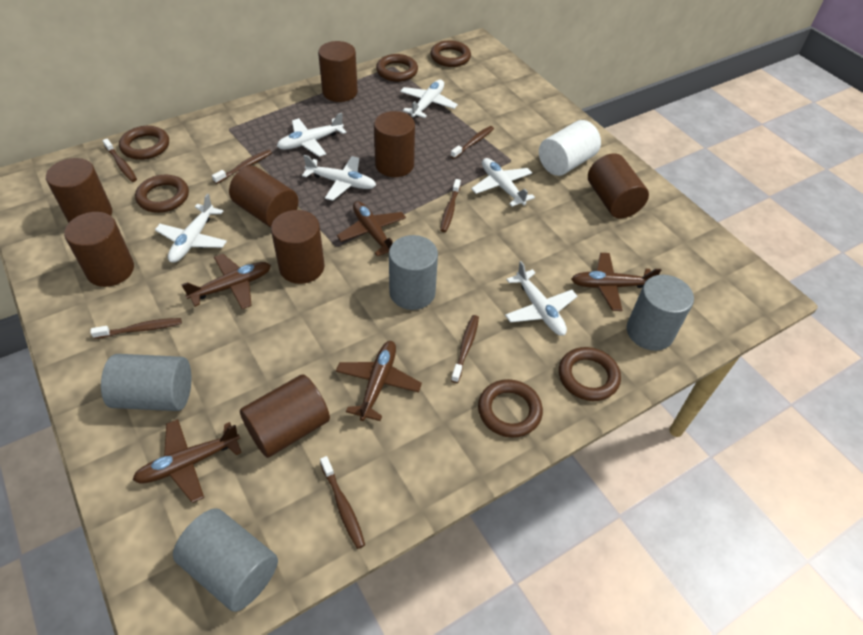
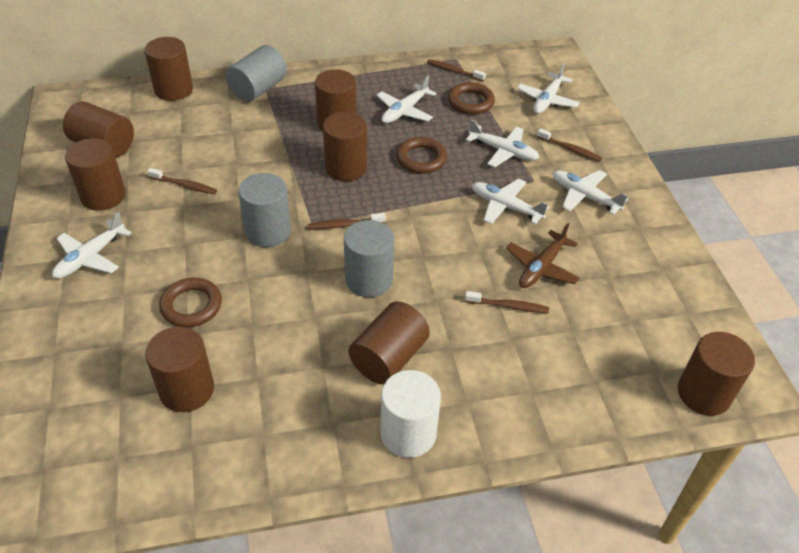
brown plane: 5 -> 1
brown ring: 6 -> 3
brown toothbrush: 7 -> 5
grey cylinder: 4 -> 3

